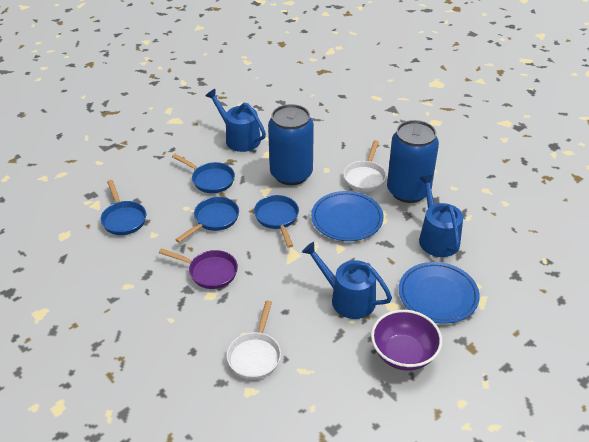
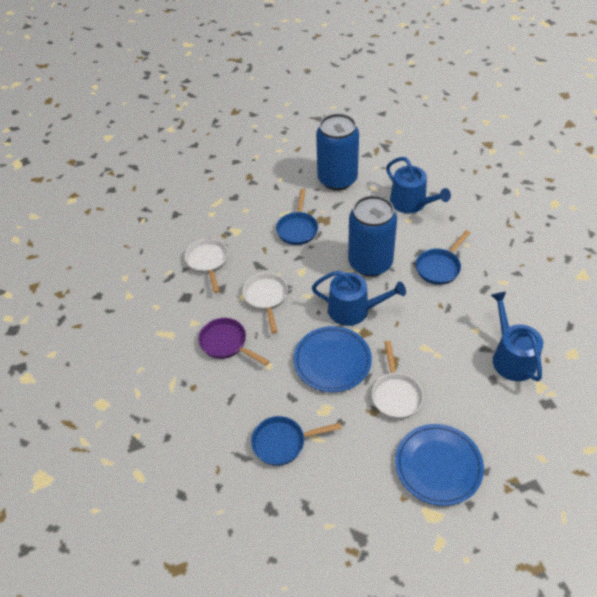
blue pan: 4 -> 3
purple bowl: 1 -> 0
white pan: 2 -> 3

